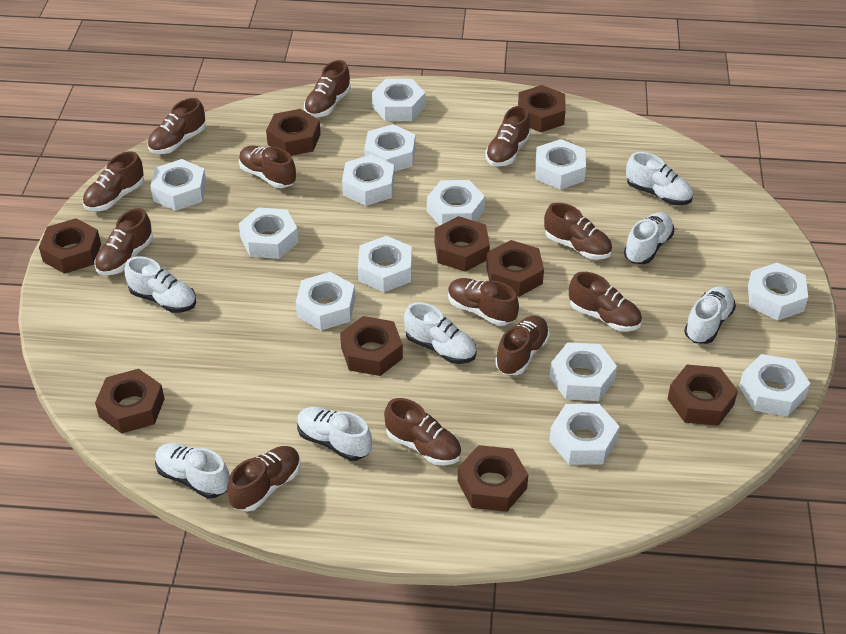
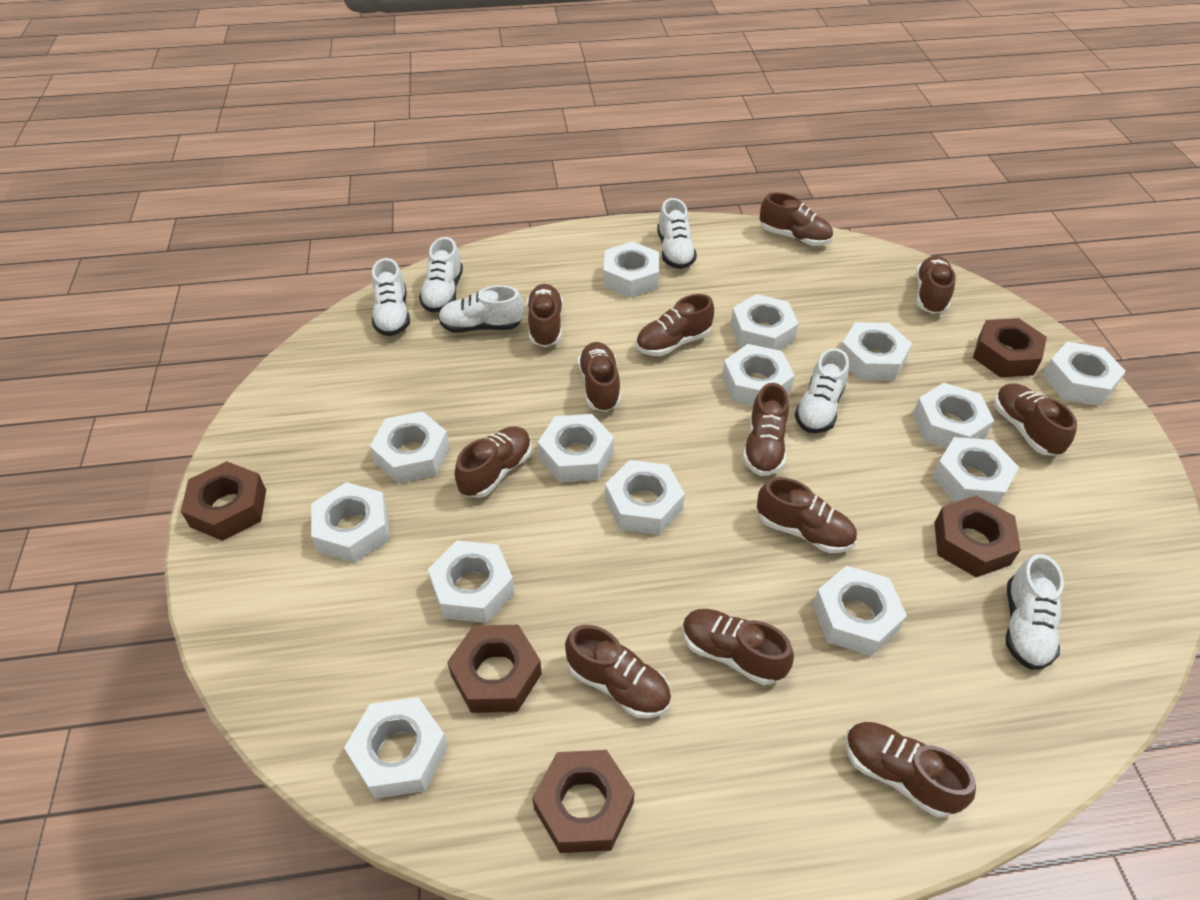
brown nut: 9 -> 5
white nut: 13 -> 14
white shoe: 7 -> 6

